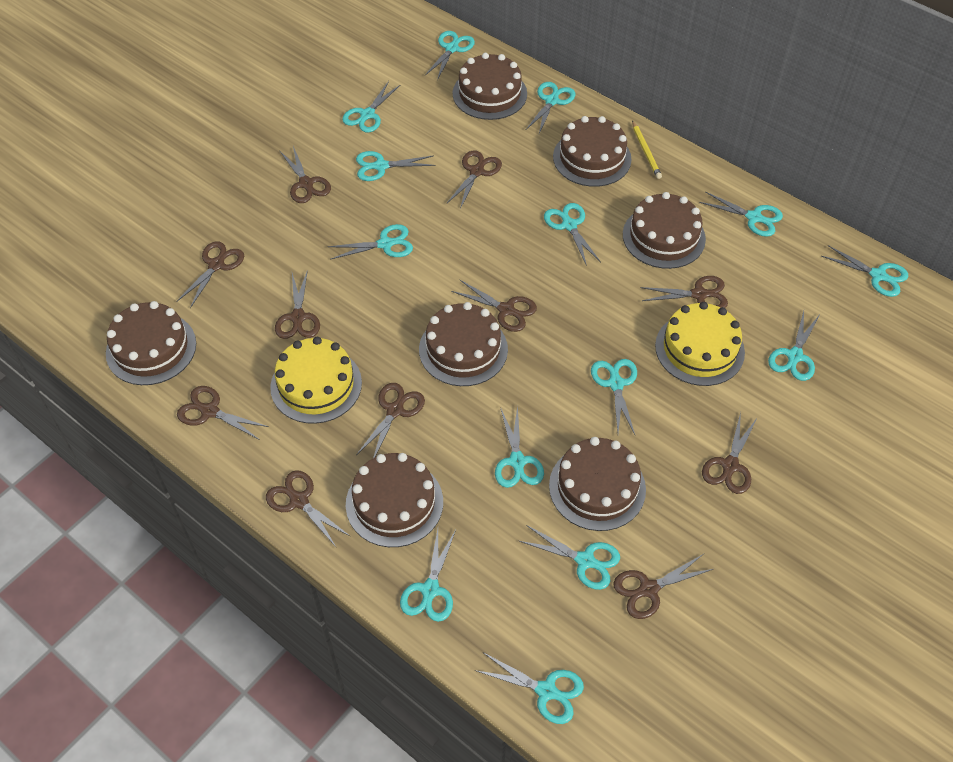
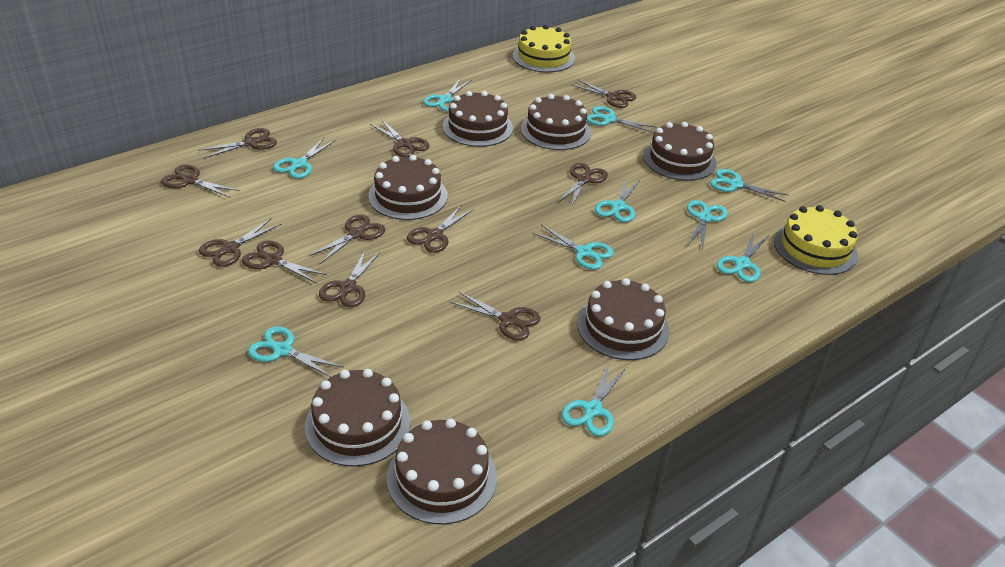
turquoise scissors: 14 -> 10
yellow pencil: 1 -> 0

